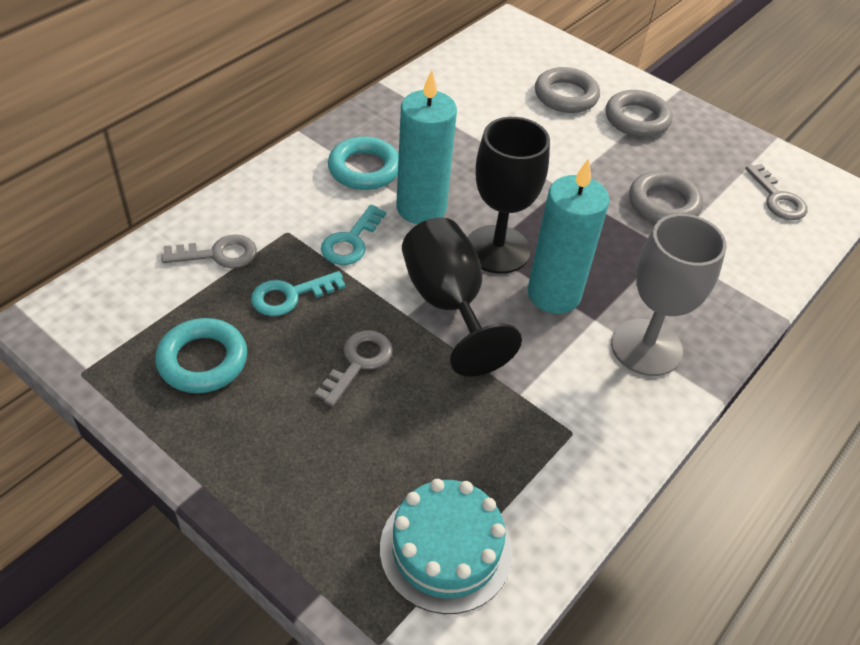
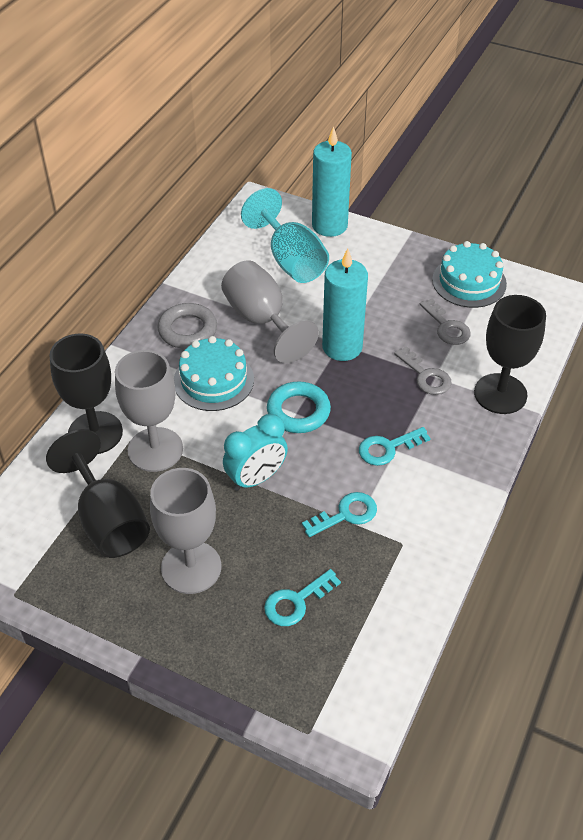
black goblet: 2 -> 3
grey goblet: 1 -> 3
grey key: 3 -> 2
grey ring: 3 -> 1
turquoise cake: 1 -> 2
turquoise clock: 0 -> 1
turquoise goblet: 0 -> 1
turquoise key: 2 -> 3
turquoise ring: 2 -> 1

